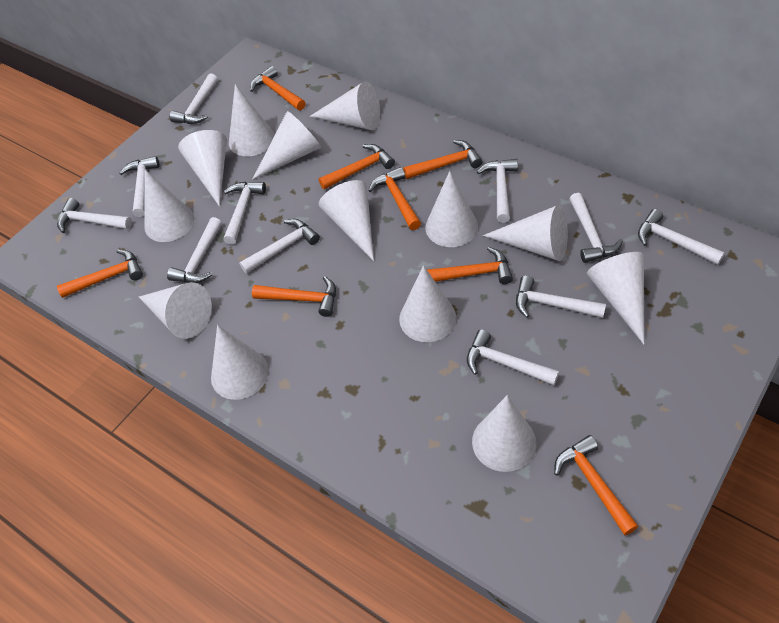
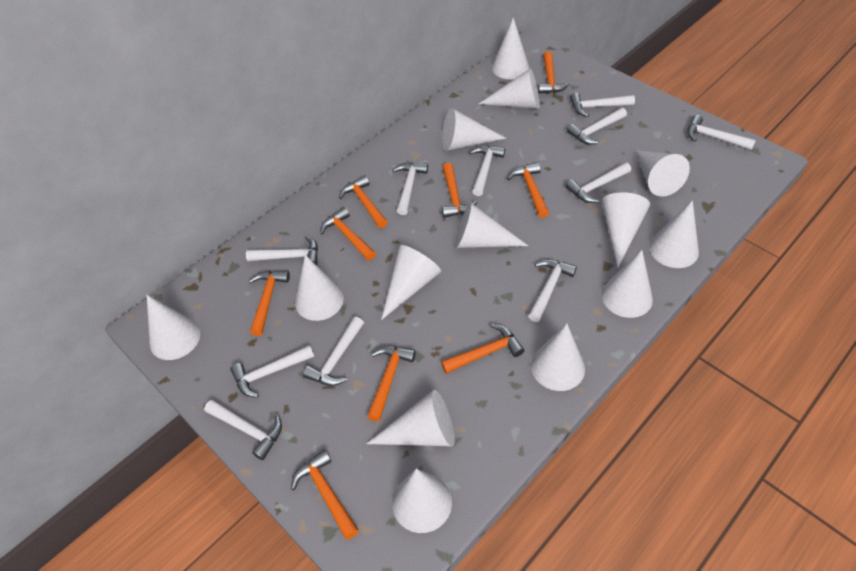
orange hammer: 8 -> 9
white cone: 13 -> 14

